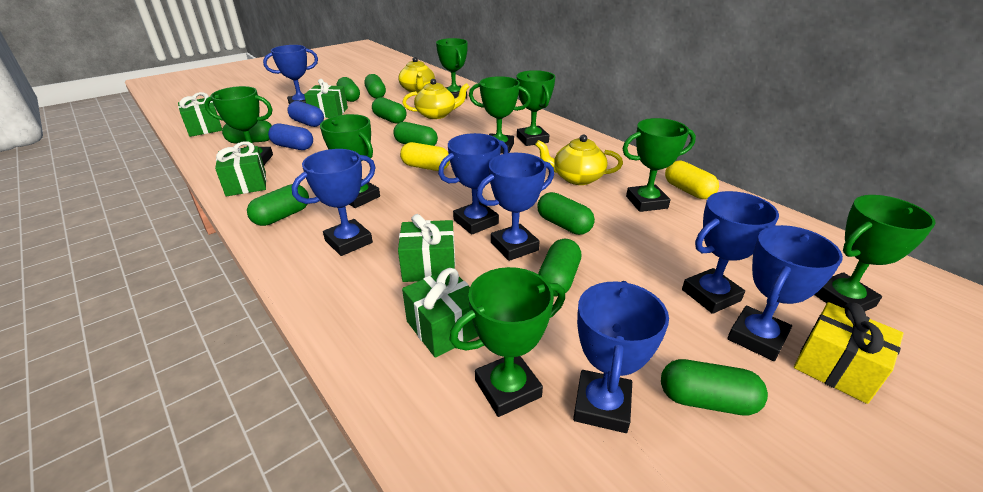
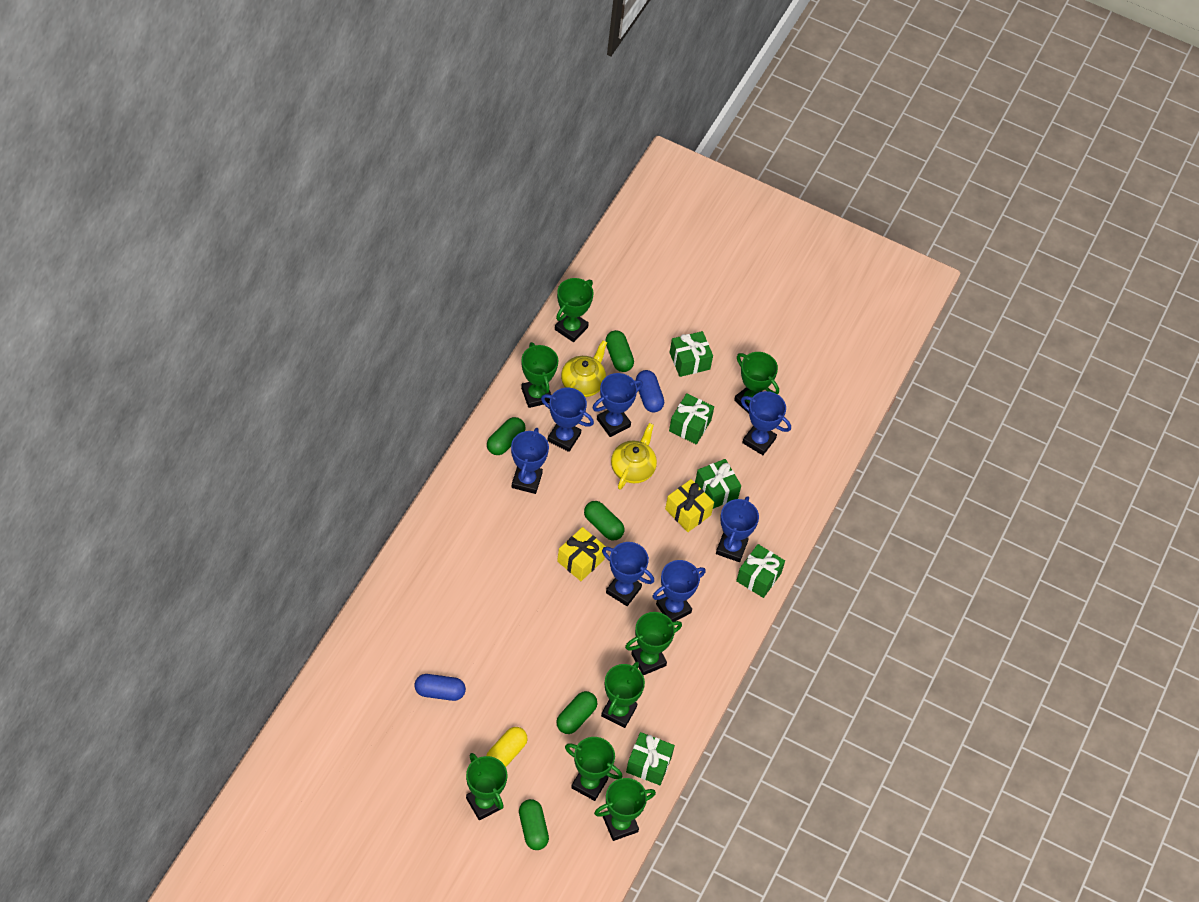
green capsule: 9 -> 5
yellow capsule: 2 -> 1
yellow gift: 1 -> 2
yellow teapot: 3 -> 2

